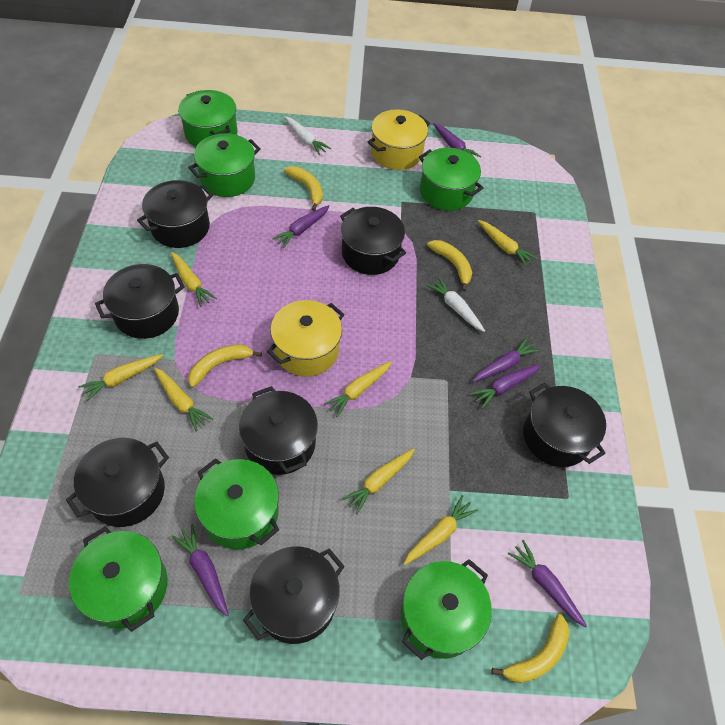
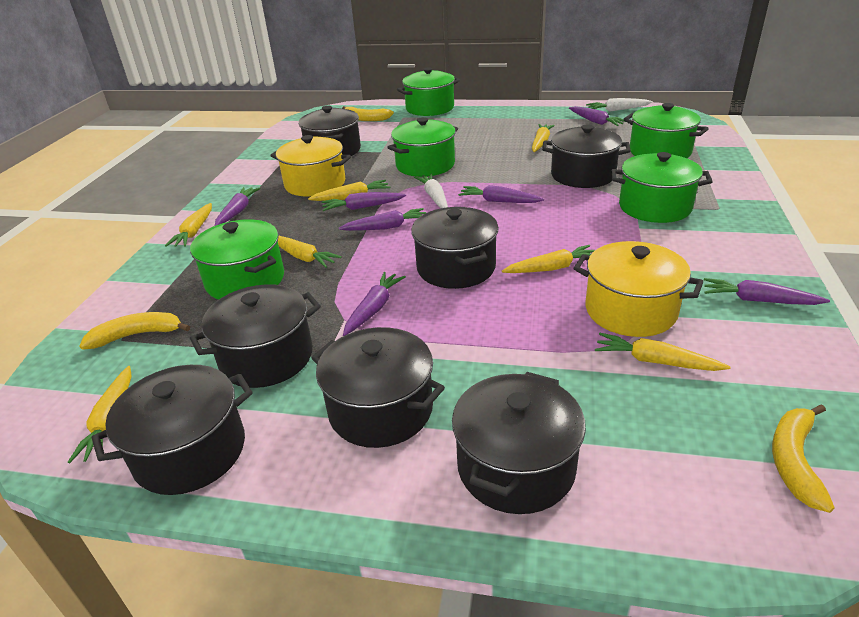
green pot: 6 -> 5
purple carrot: 6 -> 7
yellow banana: 4 -> 3

